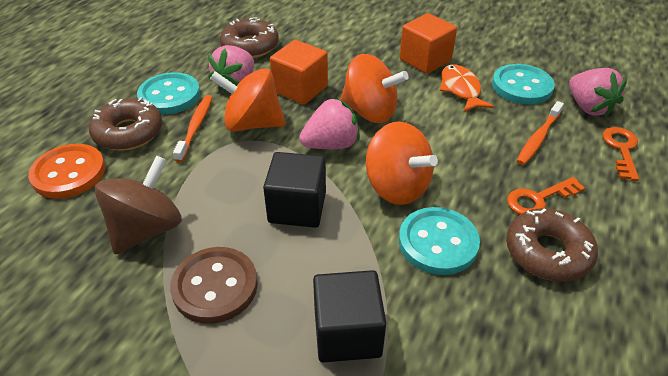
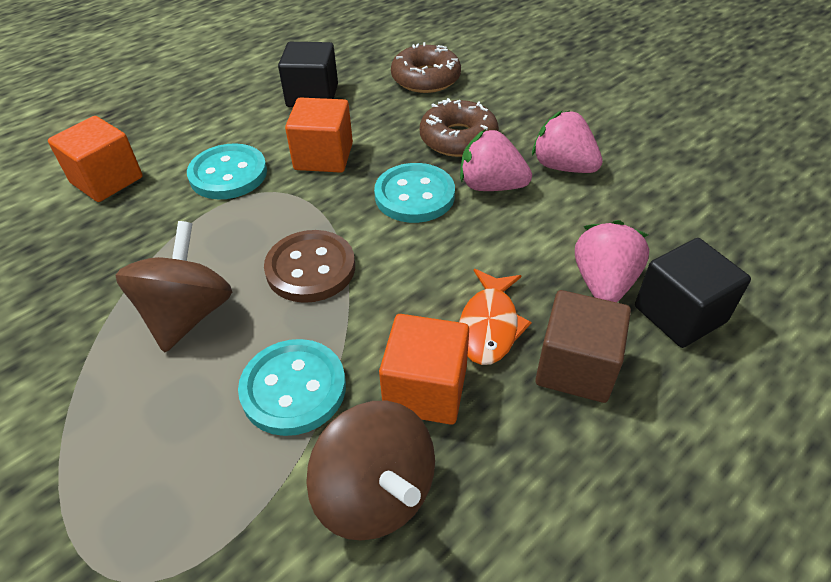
brown cube: 0 -> 1
brown donut: 3 -> 2
brown spinning top: 1 -> 2
orange button: 1 -> 0
orange cube: 2 -> 3
orange key: 2 -> 0
orange spinning top: 3 -> 0
orange toothbrush: 2 -> 0

